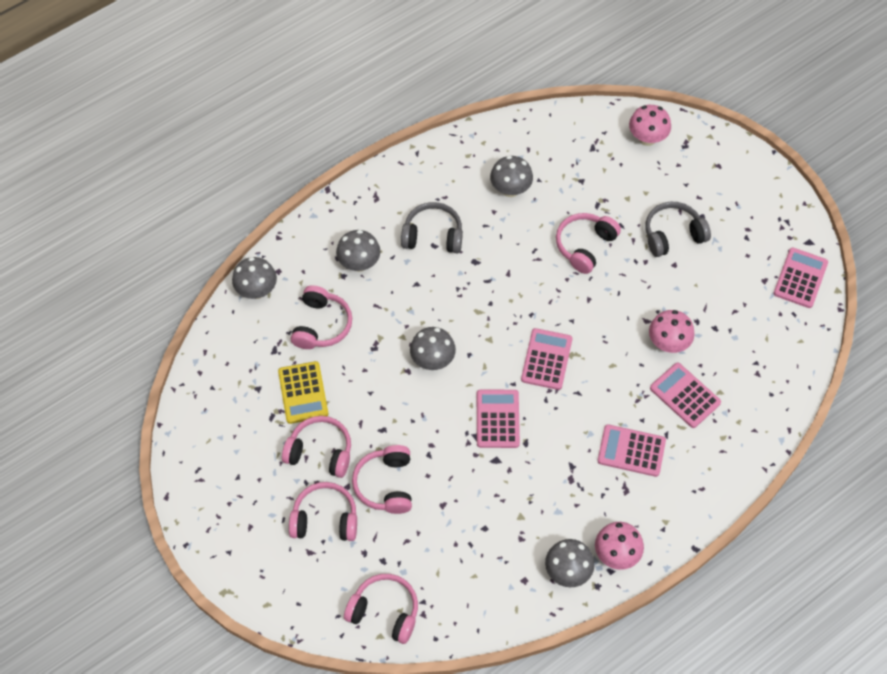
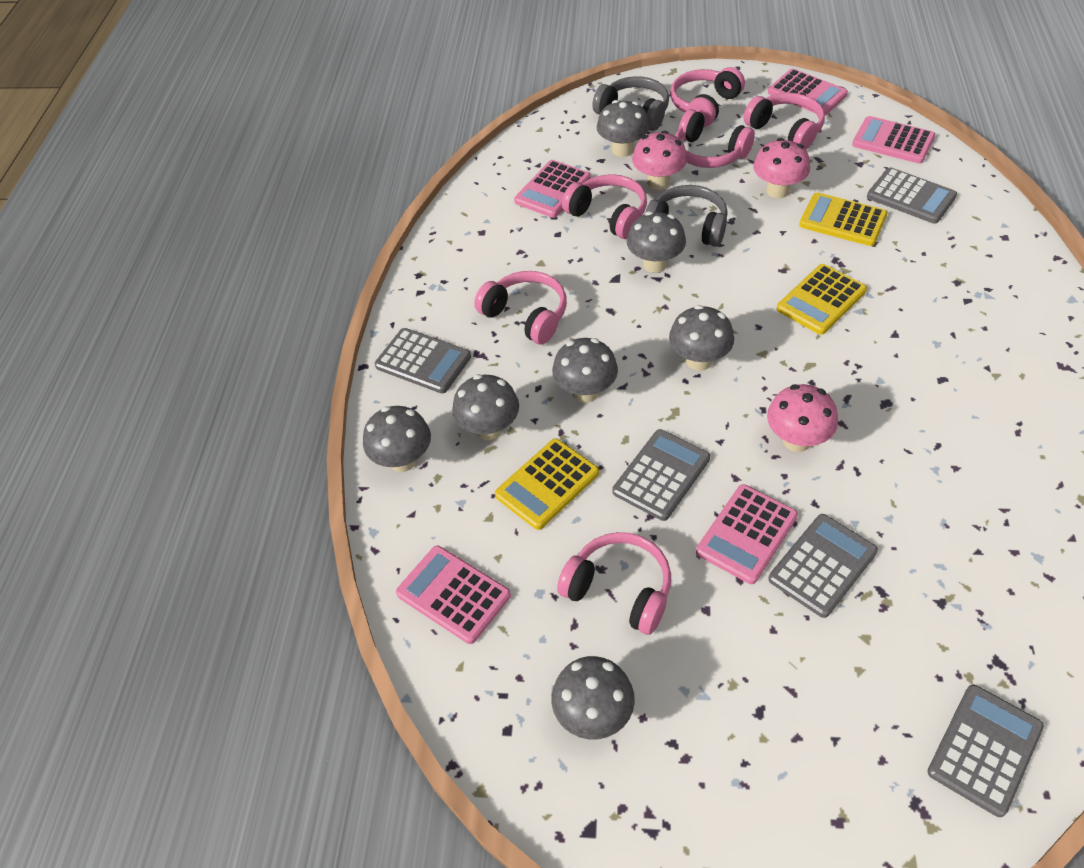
grey calculator: 0 -> 5
grey mushroom: 5 -> 7
yellow calculator: 1 -> 3

